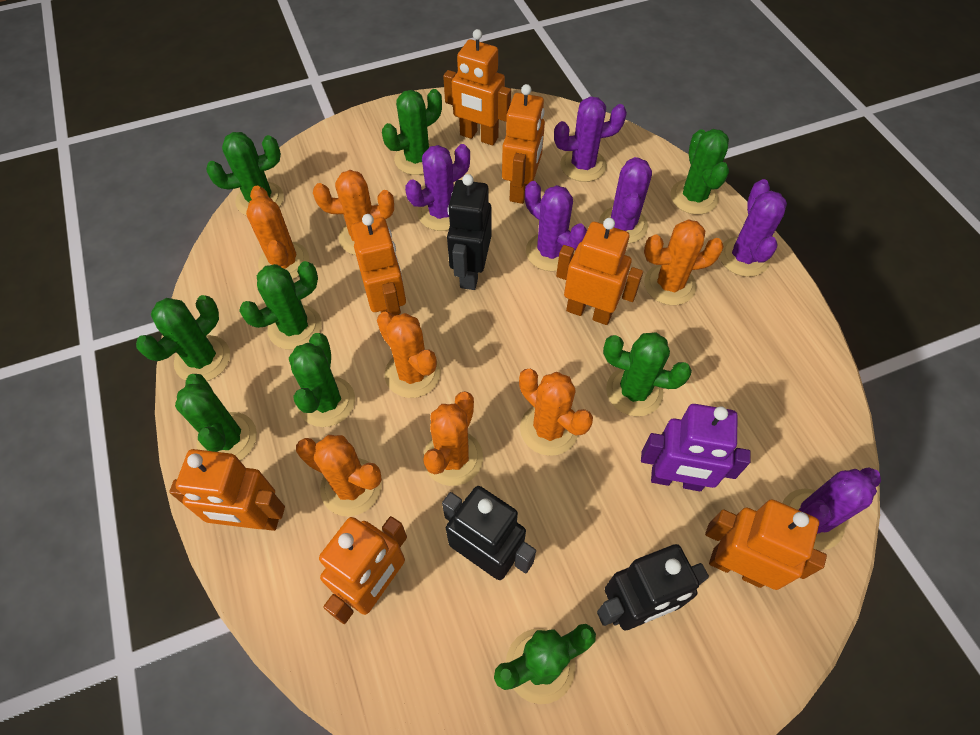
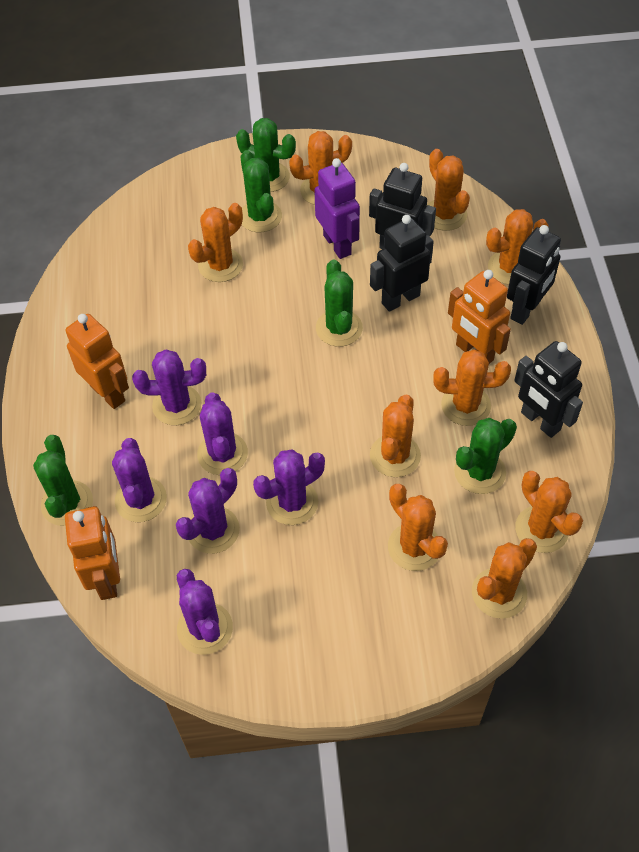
black robot: 3 -> 4
green cactus: 9 -> 5
orange cactus: 7 -> 9
orange robot: 7 -> 3

